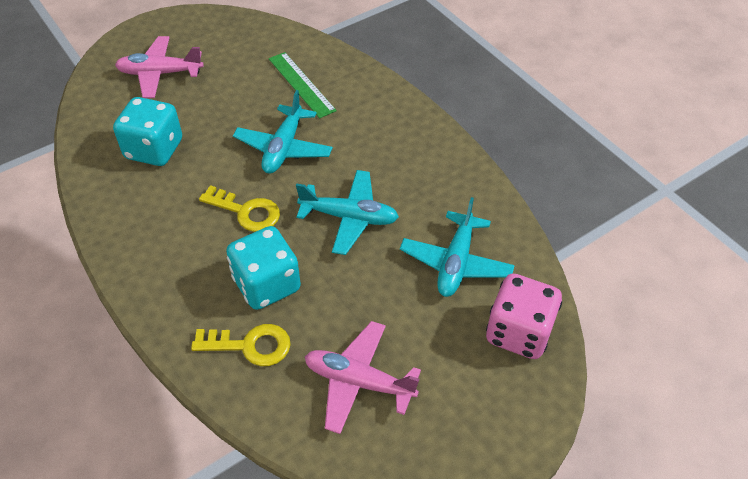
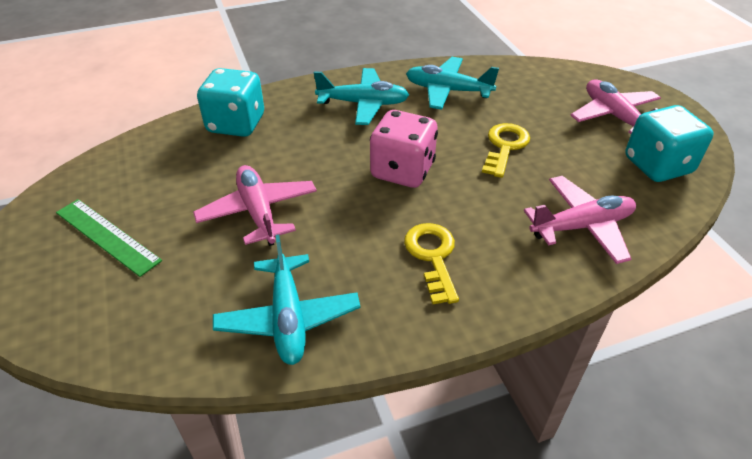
pink plane: 2 -> 3

